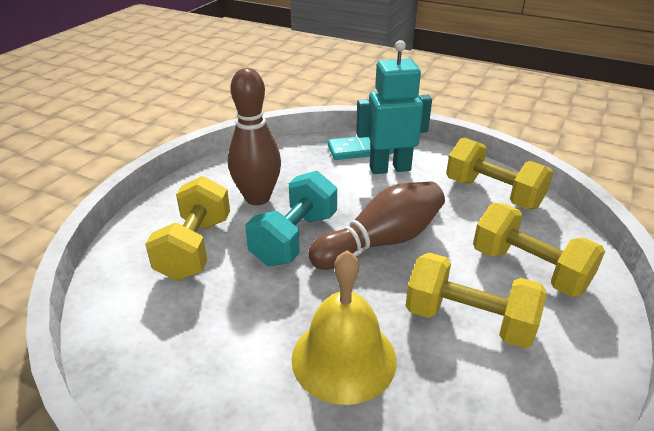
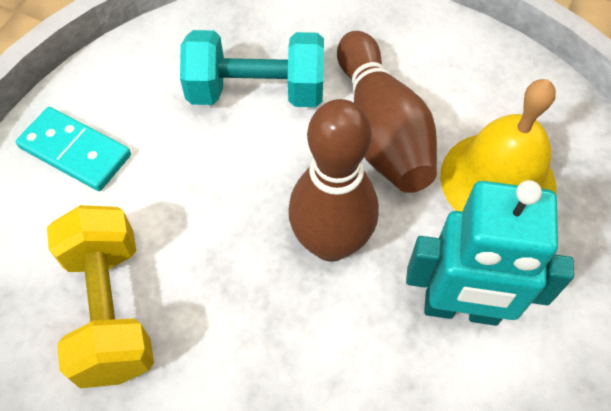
yellow dumbbell: 4 -> 1

